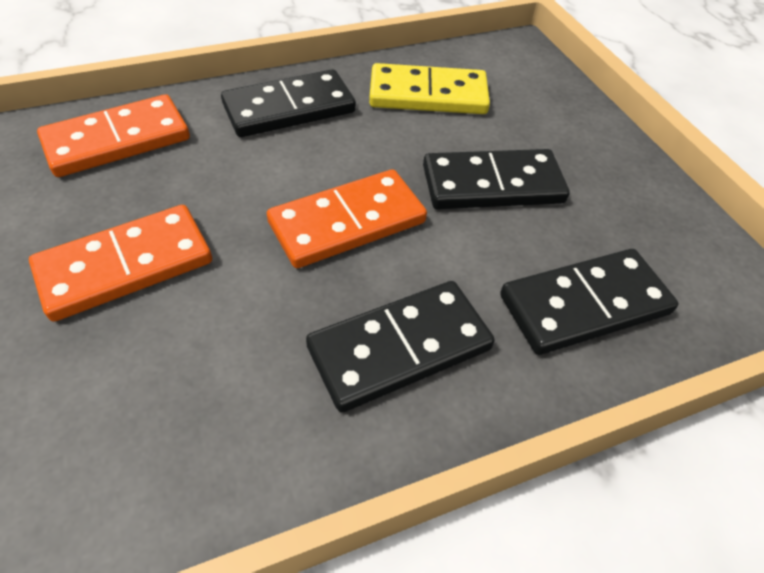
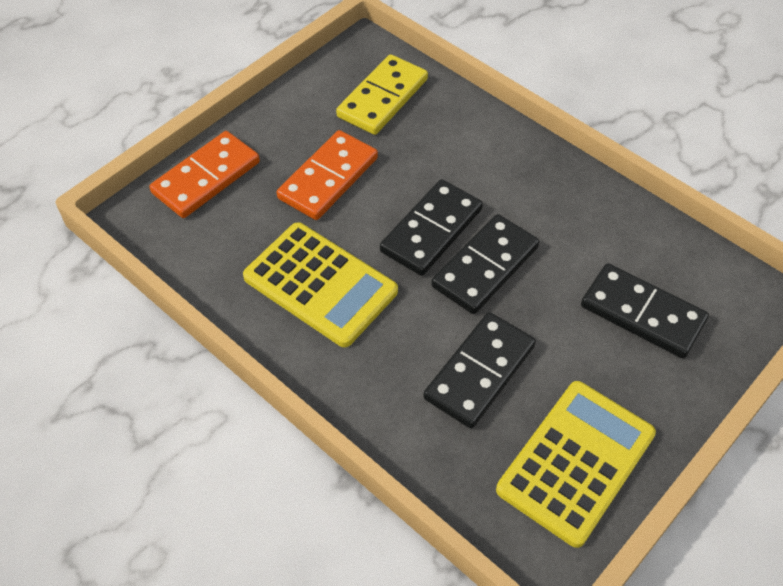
orange domino: 3 -> 2
yellow calculator: 0 -> 2

